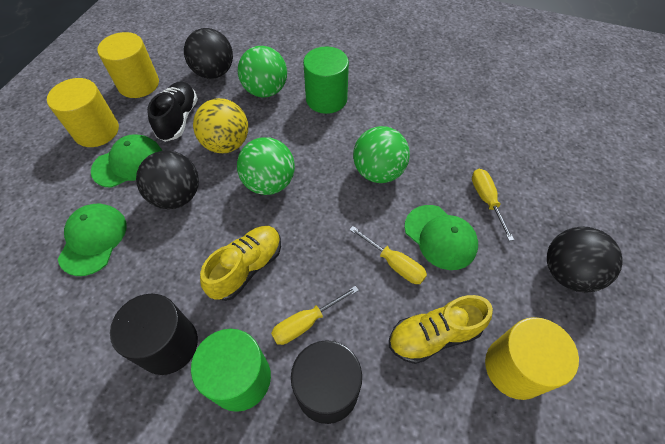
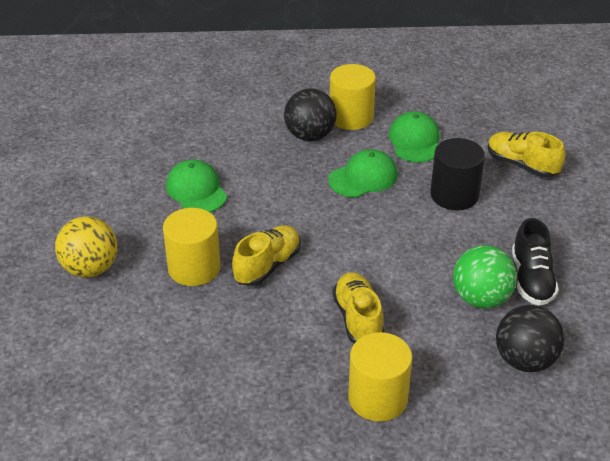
black ball: 3 -> 2
black cylinder: 2 -> 1
green ball: 3 -> 1
green cylinder: 2 -> 0
yellow screwdriver: 3 -> 0
yellow shoe: 2 -> 3

